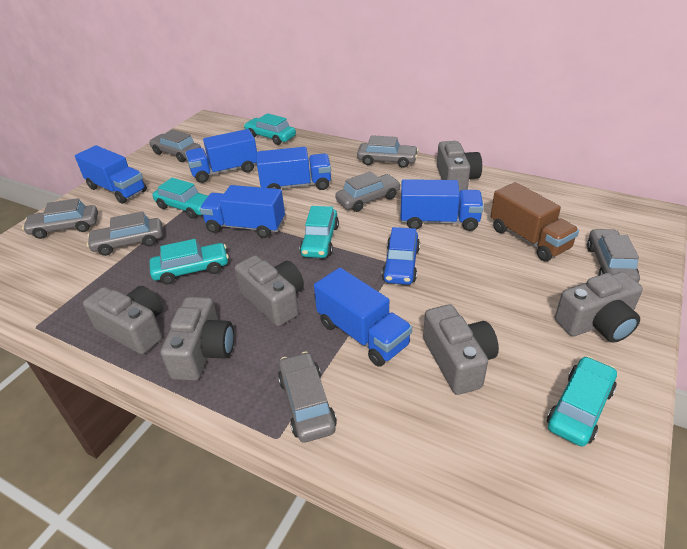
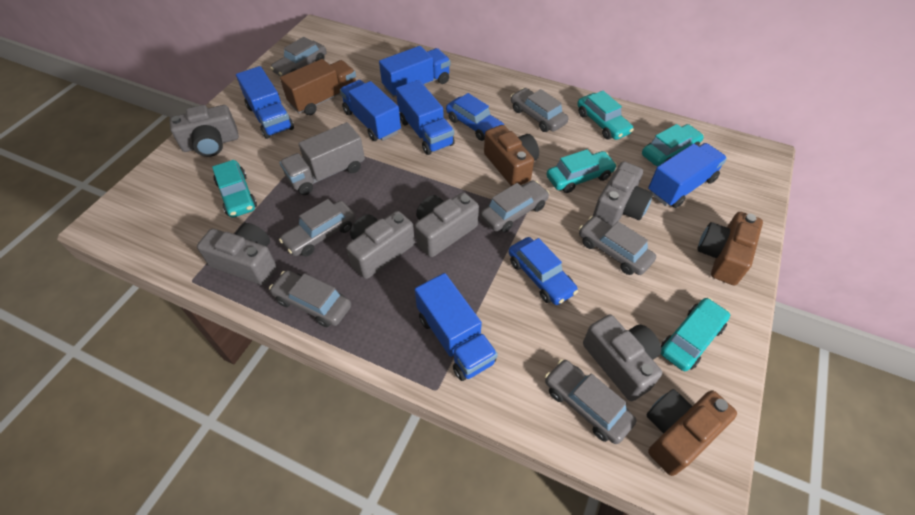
blue car: 1 -> 2
brown camera: 0 -> 3
grey truck: 0 -> 1

